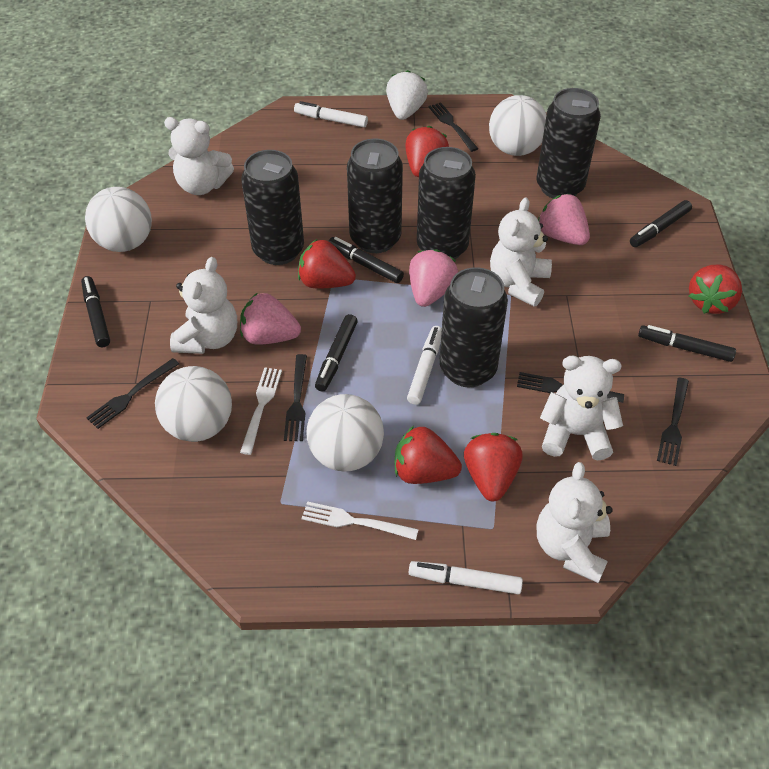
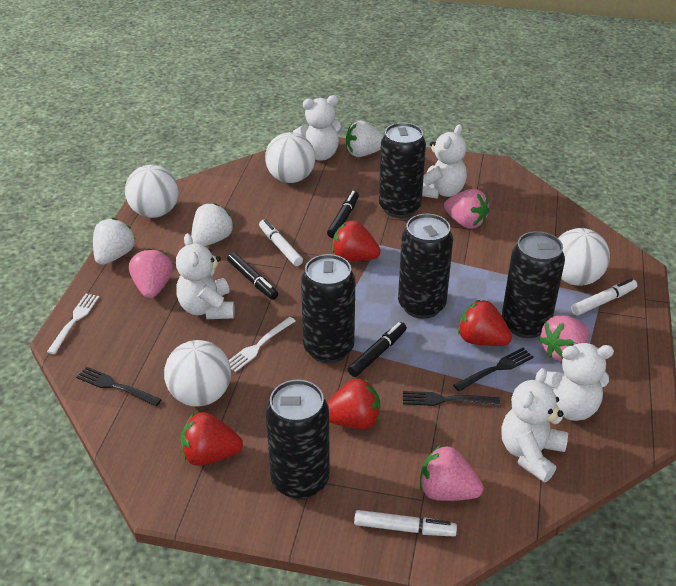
black fork: 5 -> 3
black marker: 5 -> 3
pink strawberry: 3 -> 4
red strawberry: 5 -> 4
white strawberry: 1 -> 3

